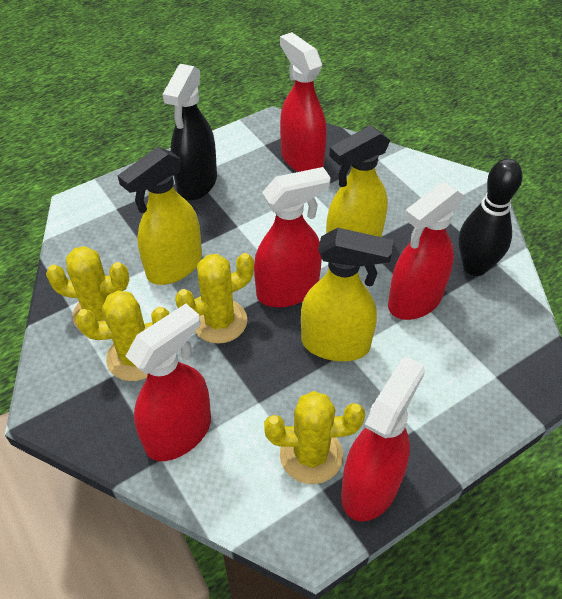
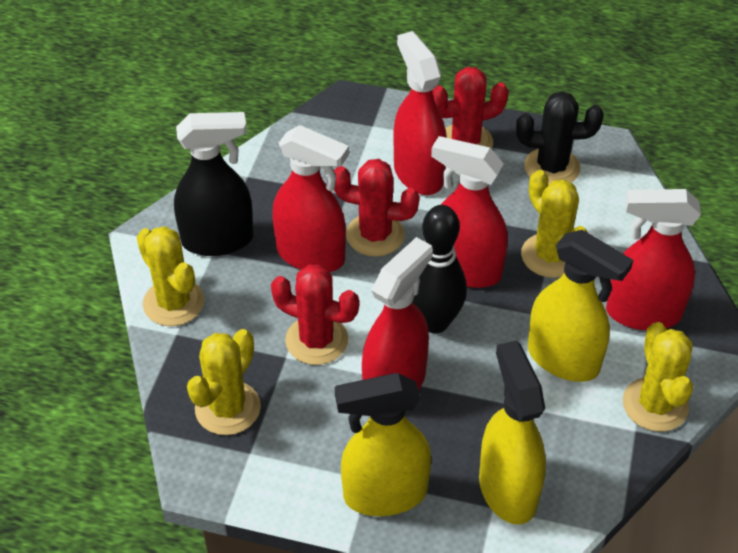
black cactus: 0 -> 1
red cactus: 0 -> 3

